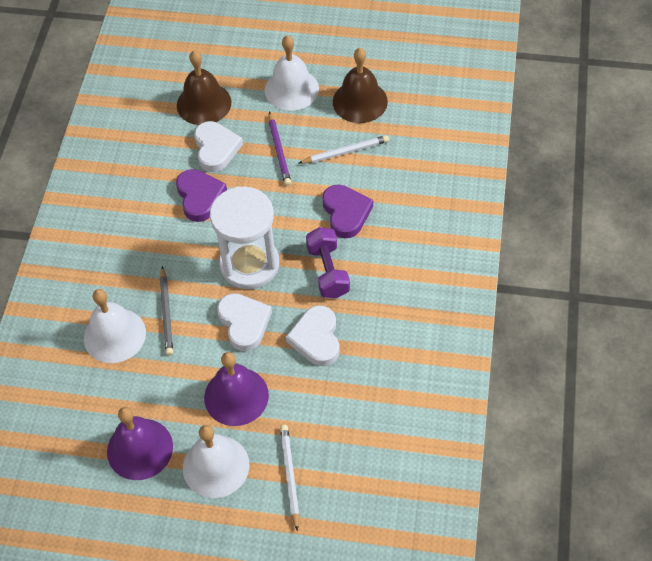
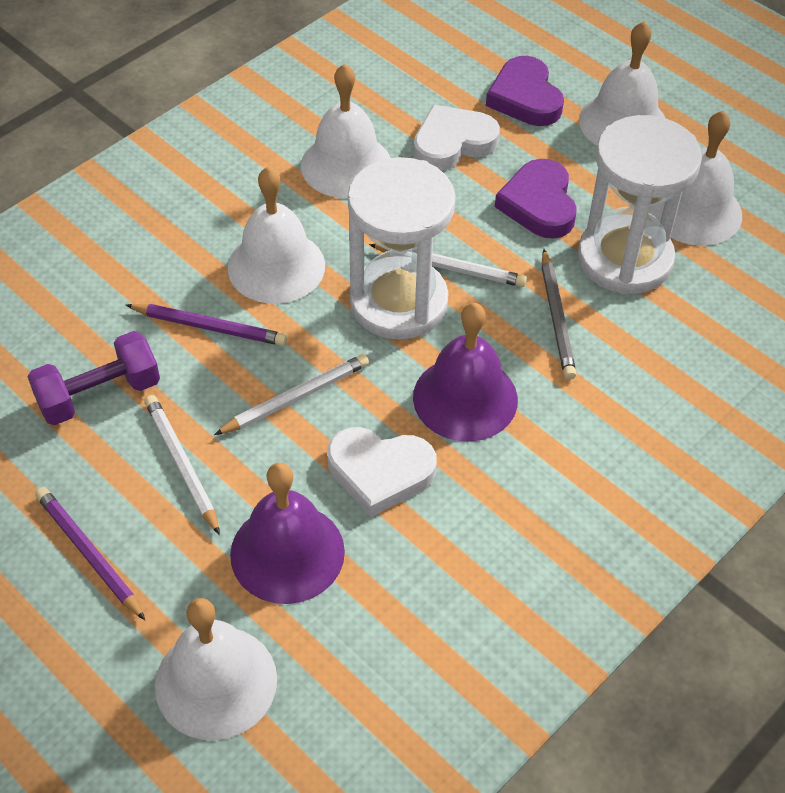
brown bell: 2 -> 0
purple pencil: 1 -> 2
white bell: 3 -> 5
white heart: 3 -> 2
white hourglass: 1 -> 2
white pencil: 2 -> 3

